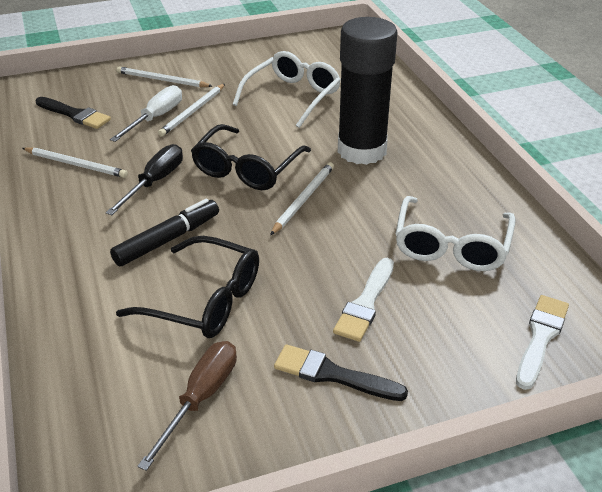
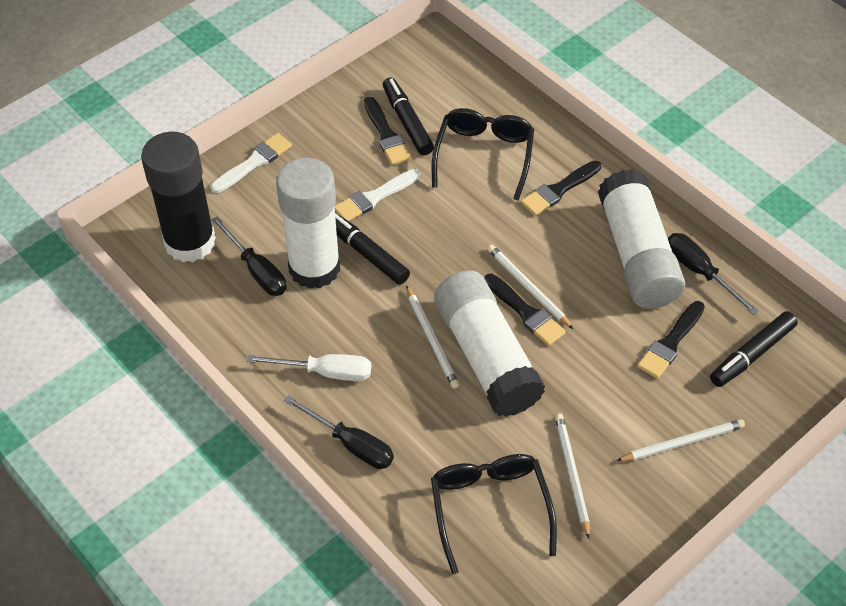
black brush: 2 -> 4
black marker: 1 -> 3
black screwdriver: 1 -> 3
brown screwdriver: 1 -> 0
white glasses: 2 -> 0
white glue stick: 0 -> 3

